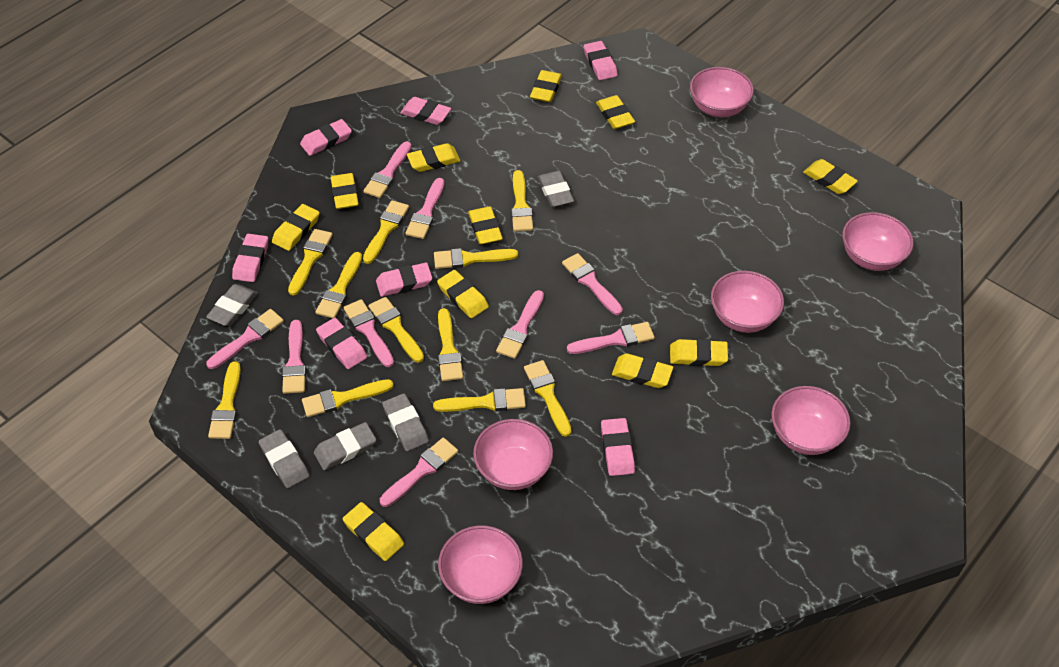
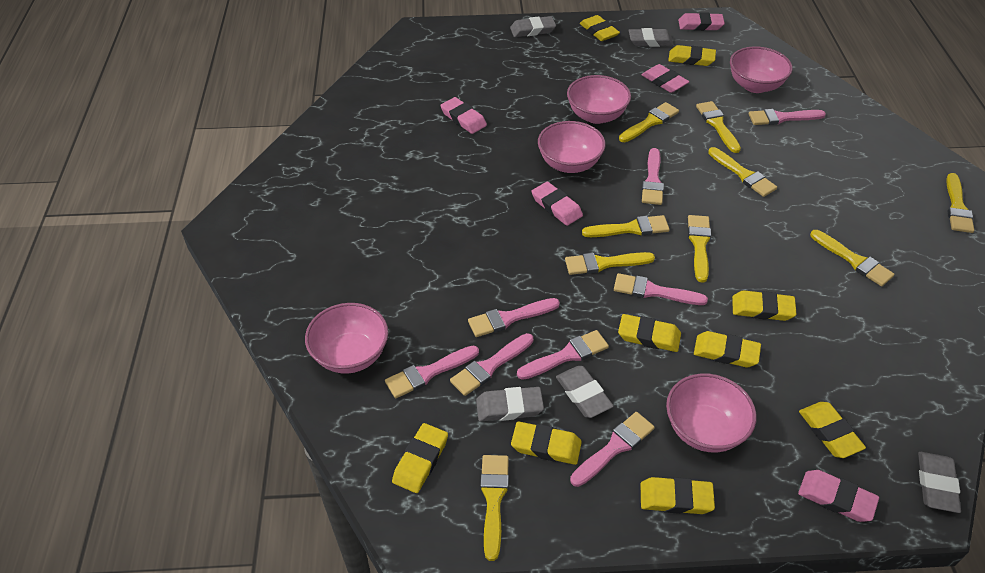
pink bowl: 6 -> 5
pink brush: 9 -> 8
pink eraser: 7 -> 5
yellow brush: 11 -> 9
yellow eraser: 11 -> 9

